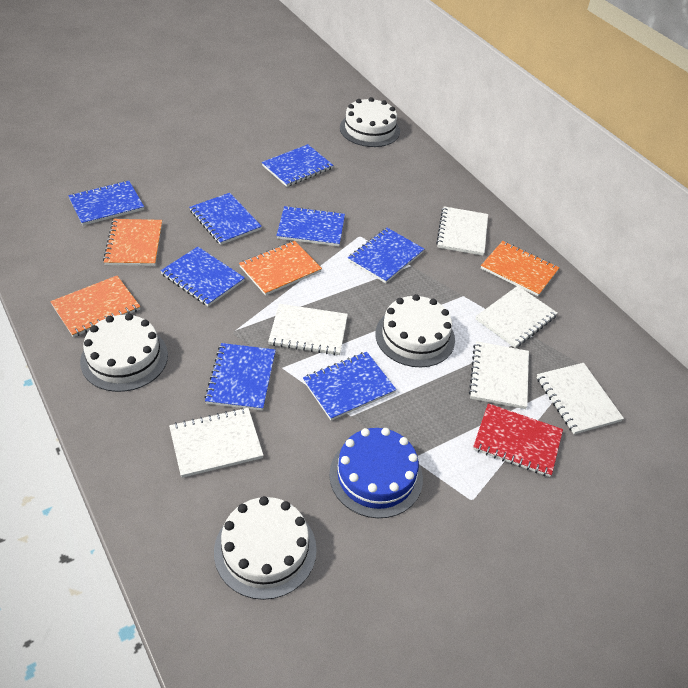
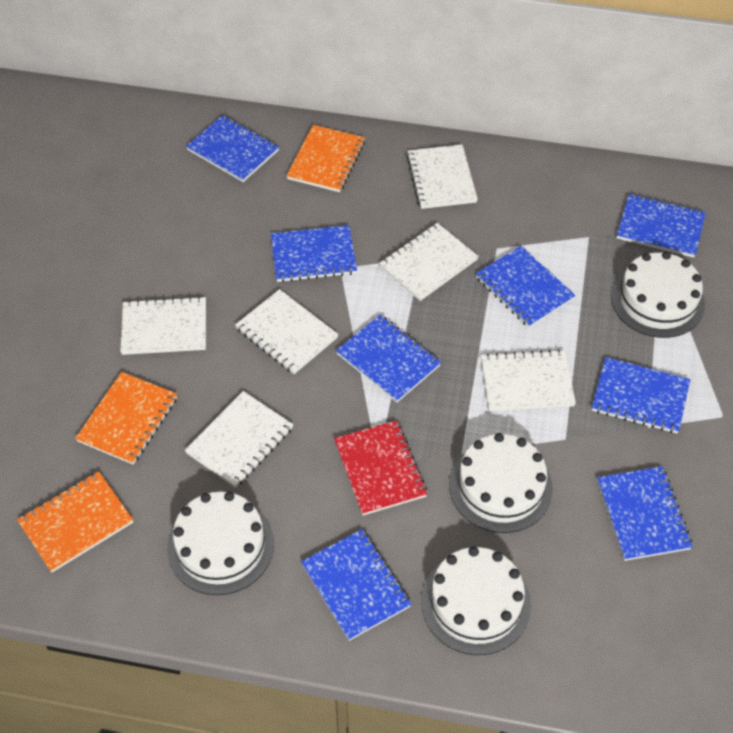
blue cake: 1 -> 0
orange notebook: 4 -> 3

